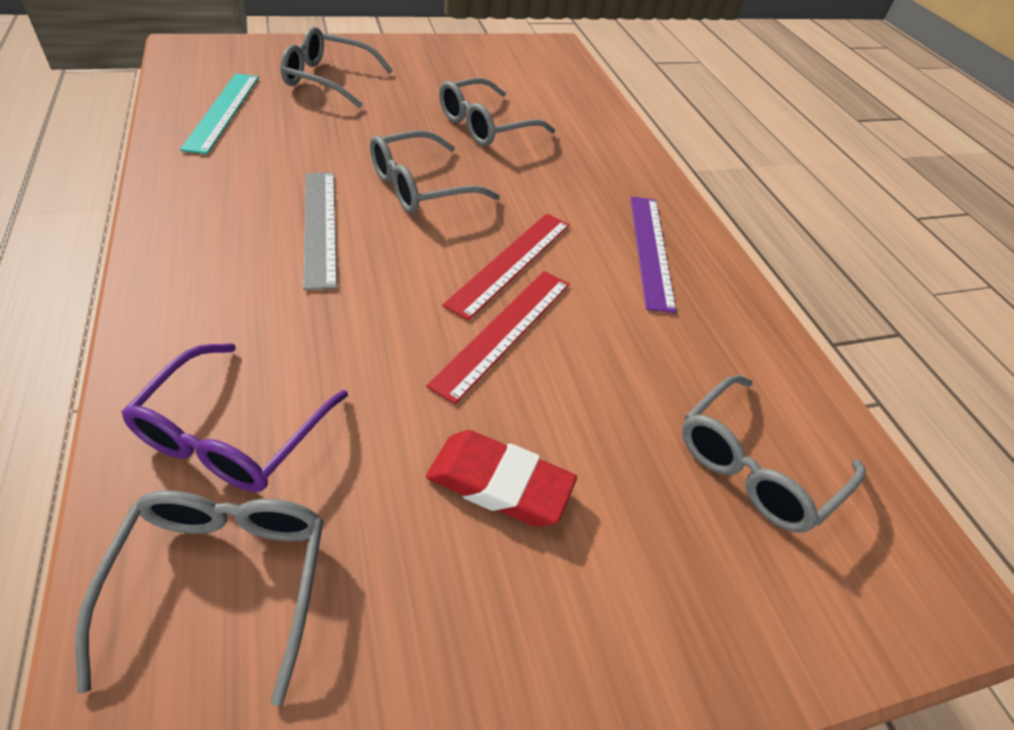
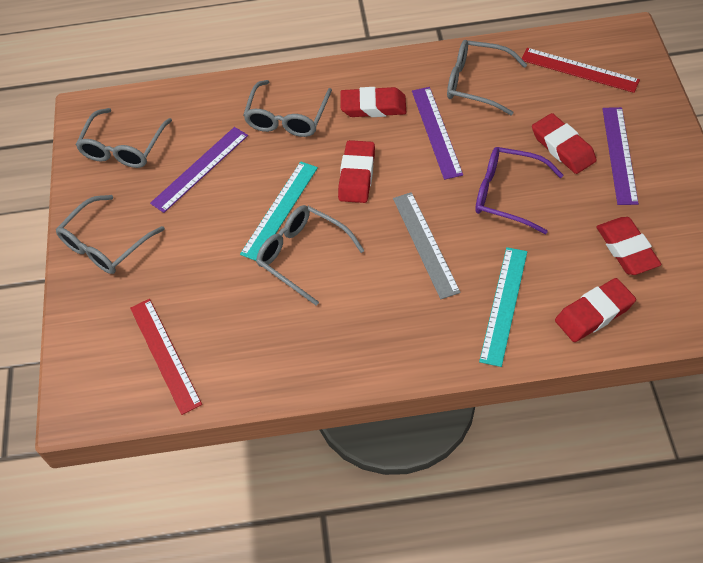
purple ruler: 1 -> 3
red eraser: 1 -> 5
turquoise ruler: 1 -> 2

